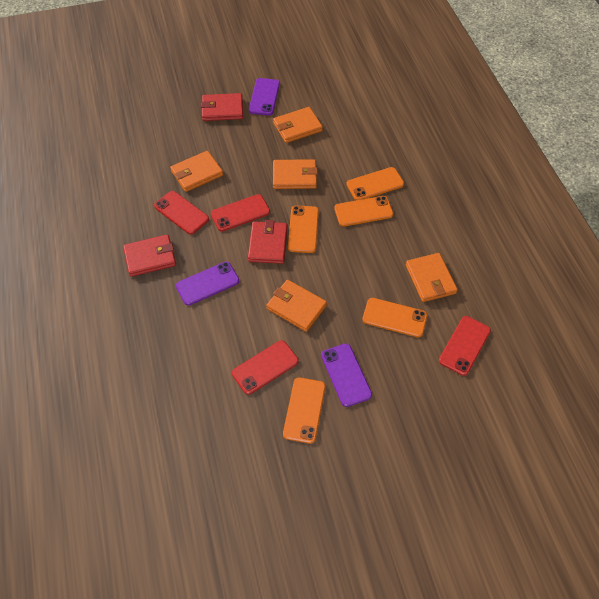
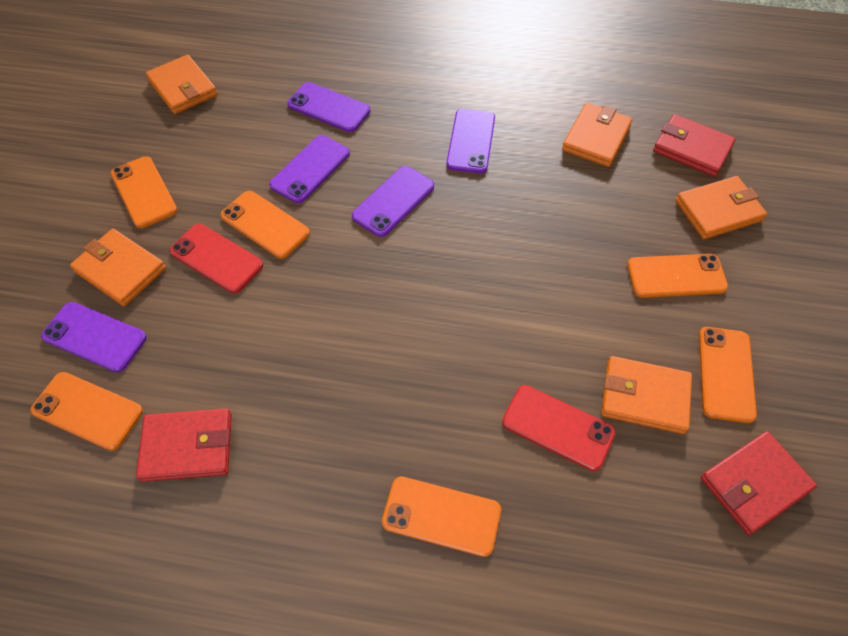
orange phone: 5 -> 6
purple phone: 3 -> 5
red phone: 4 -> 2

